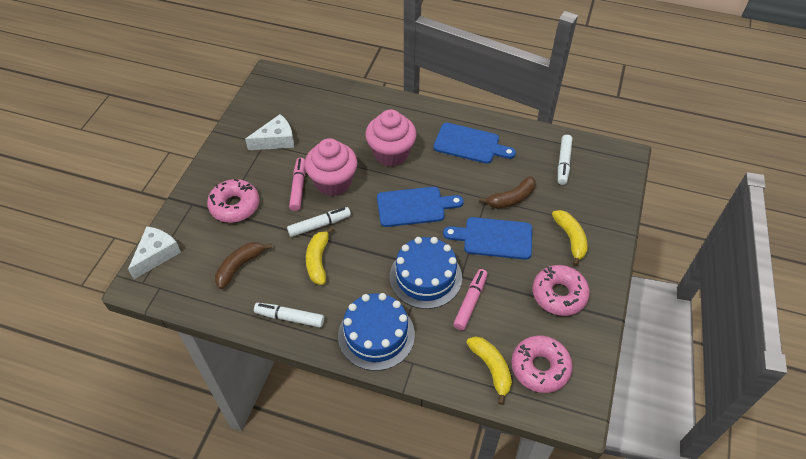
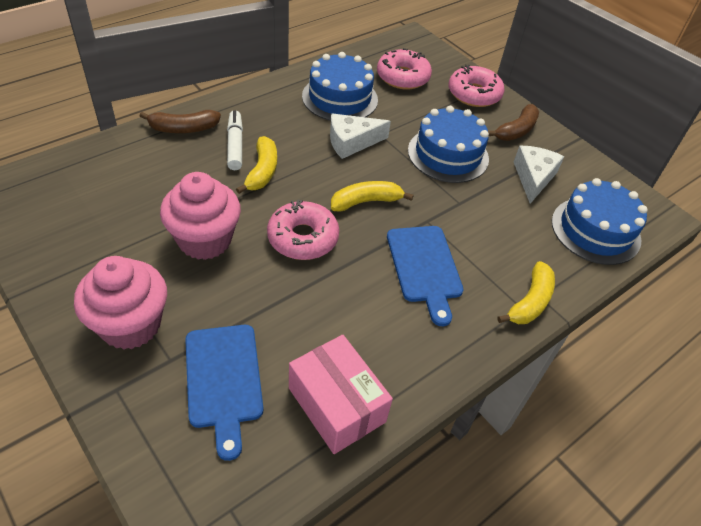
blue cake: 2 -> 3
blue cutting board: 3 -> 2
pink box: 0 -> 1
pink marker: 2 -> 0
white marker: 3 -> 1

